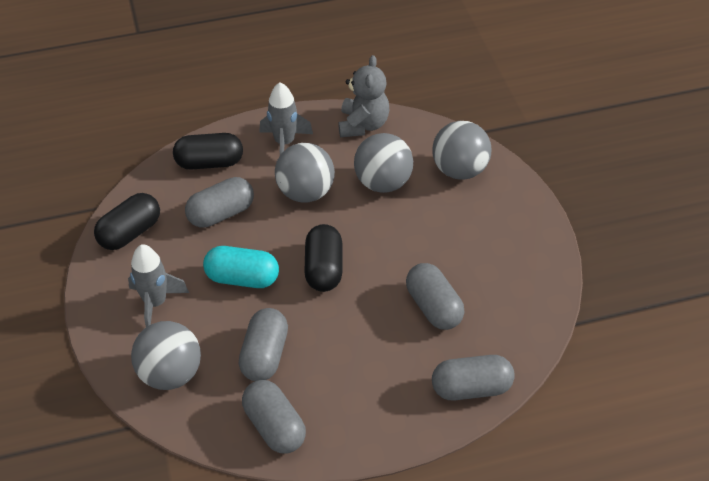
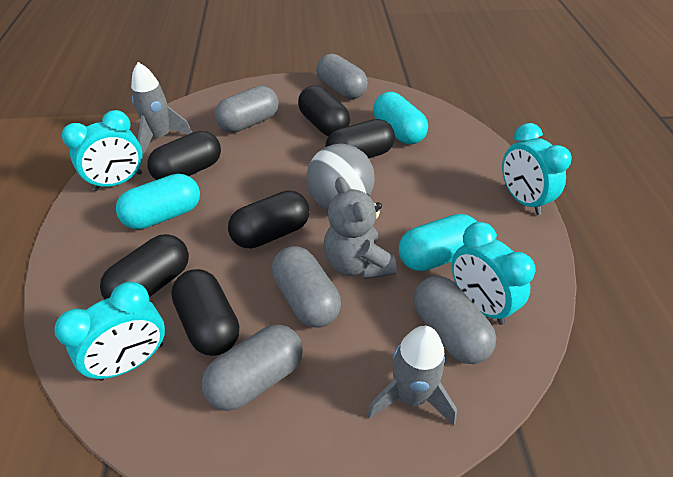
black capsule: 3 -> 6
grey ball: 4 -> 1
turquoise capsule: 1 -> 3
turquoise clock: 0 -> 4

